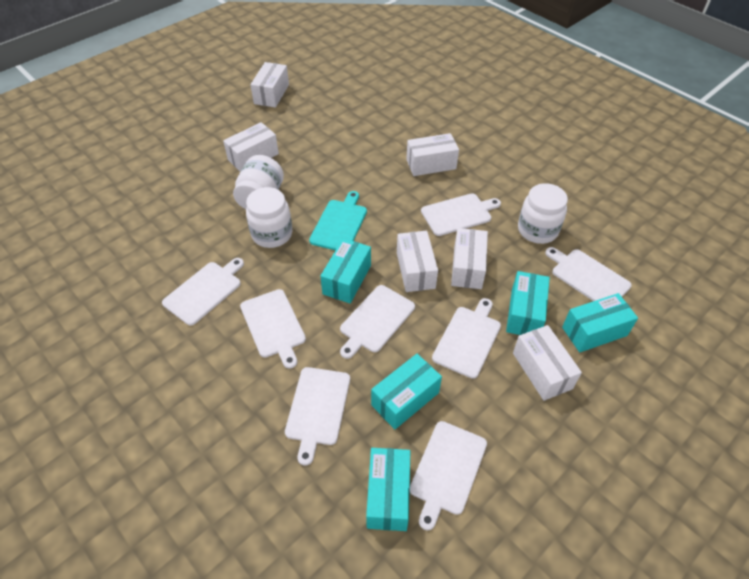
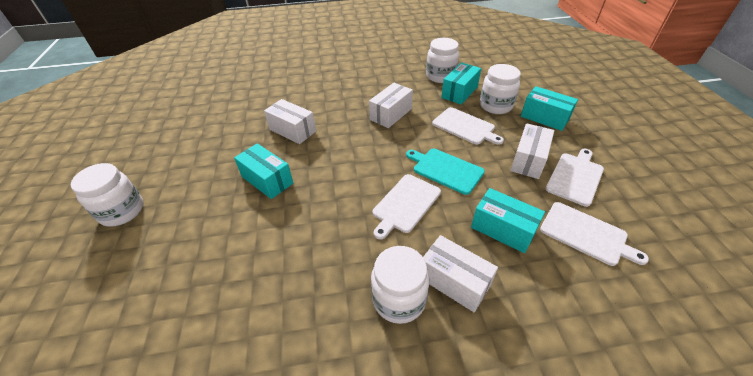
turquoise box: 5 -> 4
white box: 6 -> 4
white cutting board: 8 -> 4
white jar: 3 -> 4

